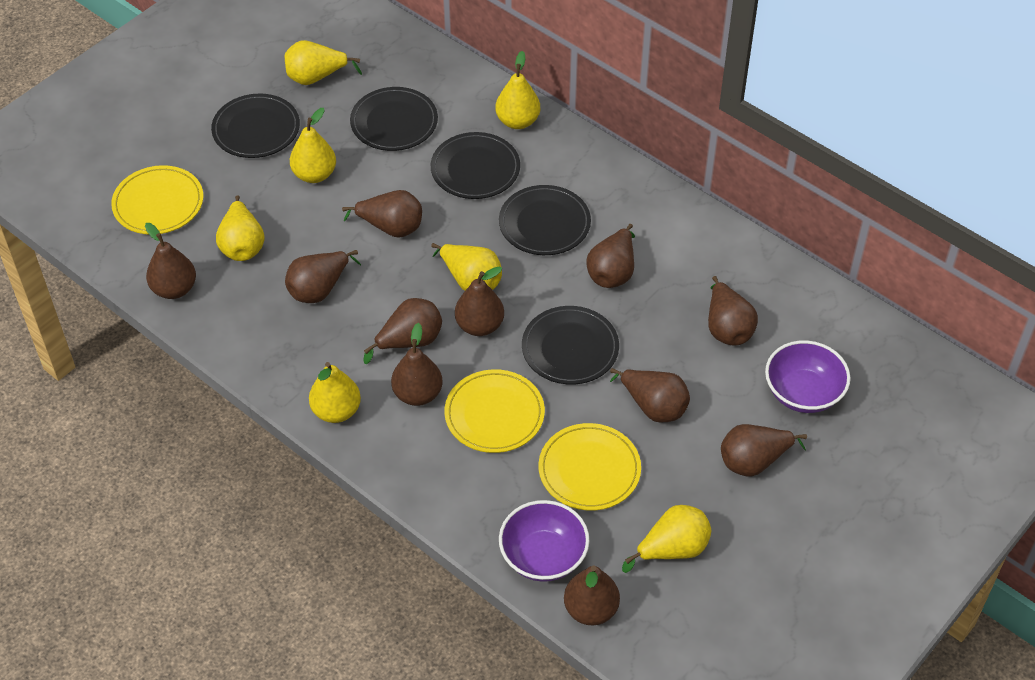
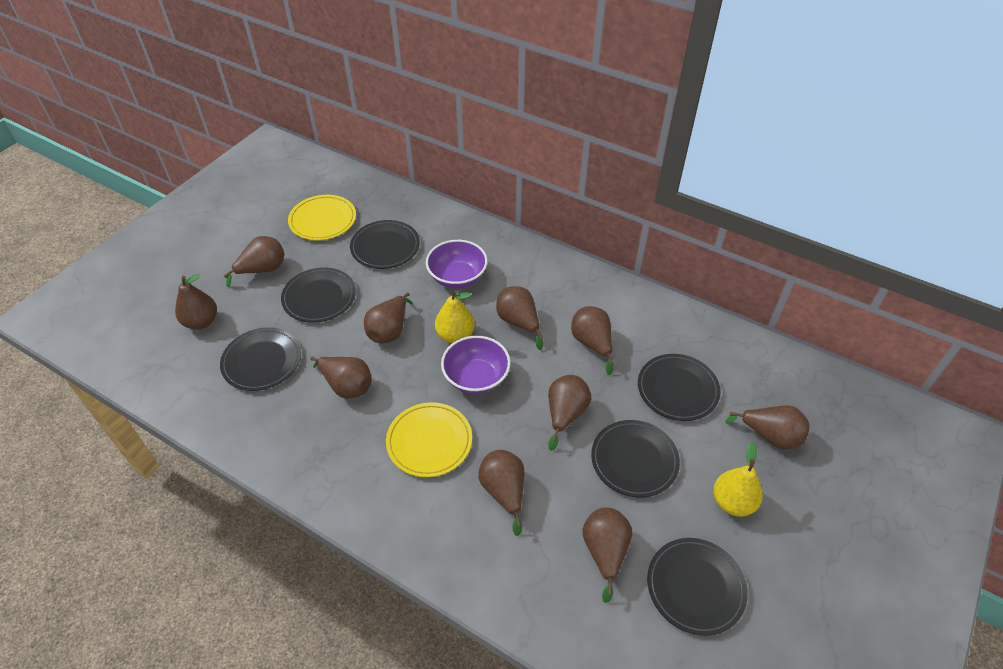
black plate: 5 -> 6
brown pear: 11 -> 10
yellow pear: 7 -> 2
yellow plate: 3 -> 2

